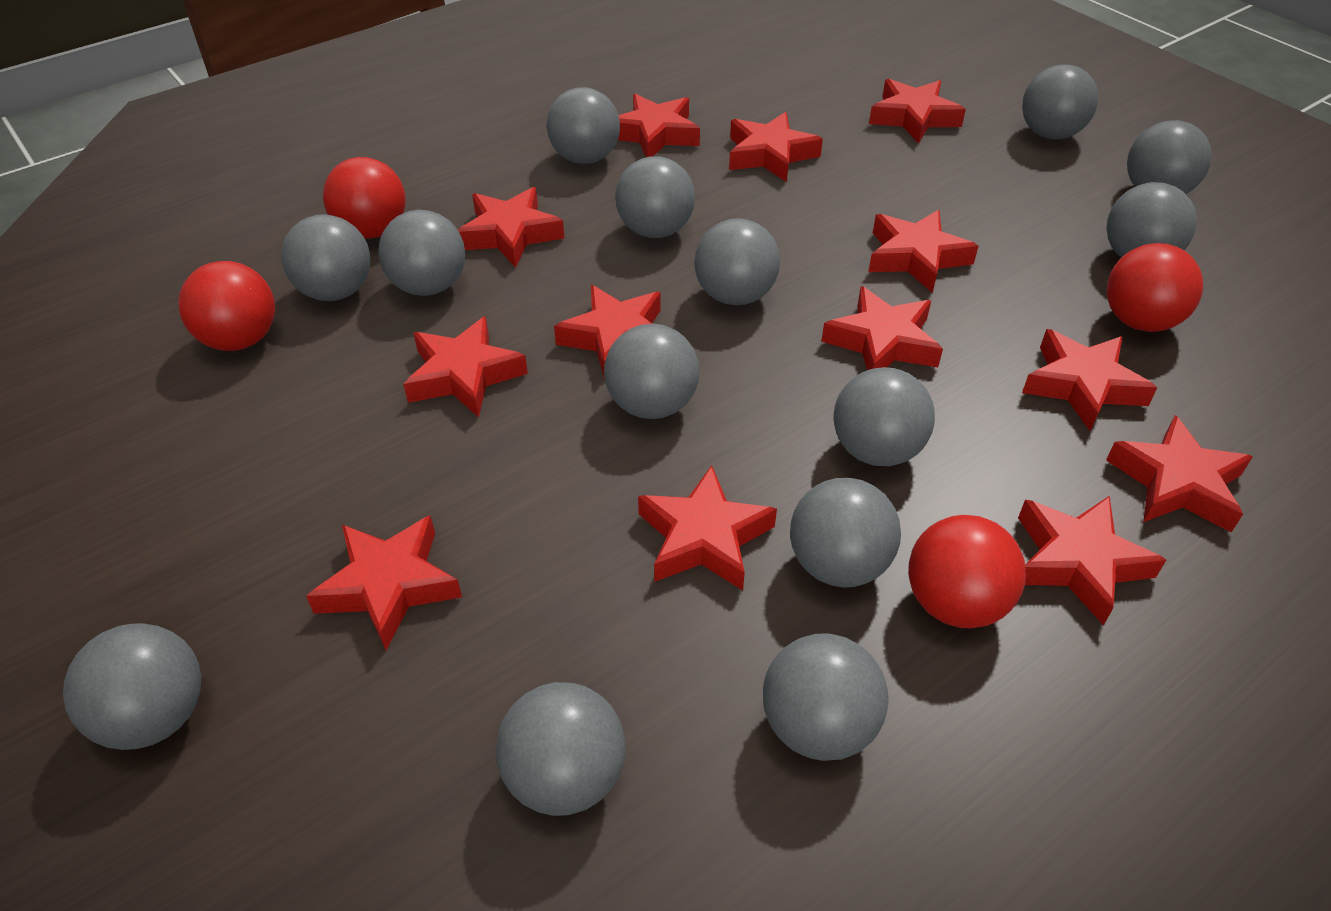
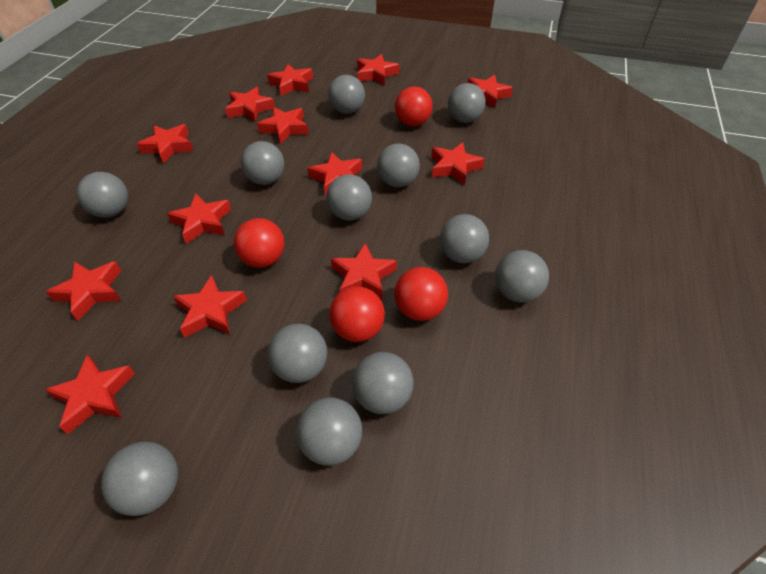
grey ball: 14 -> 12

